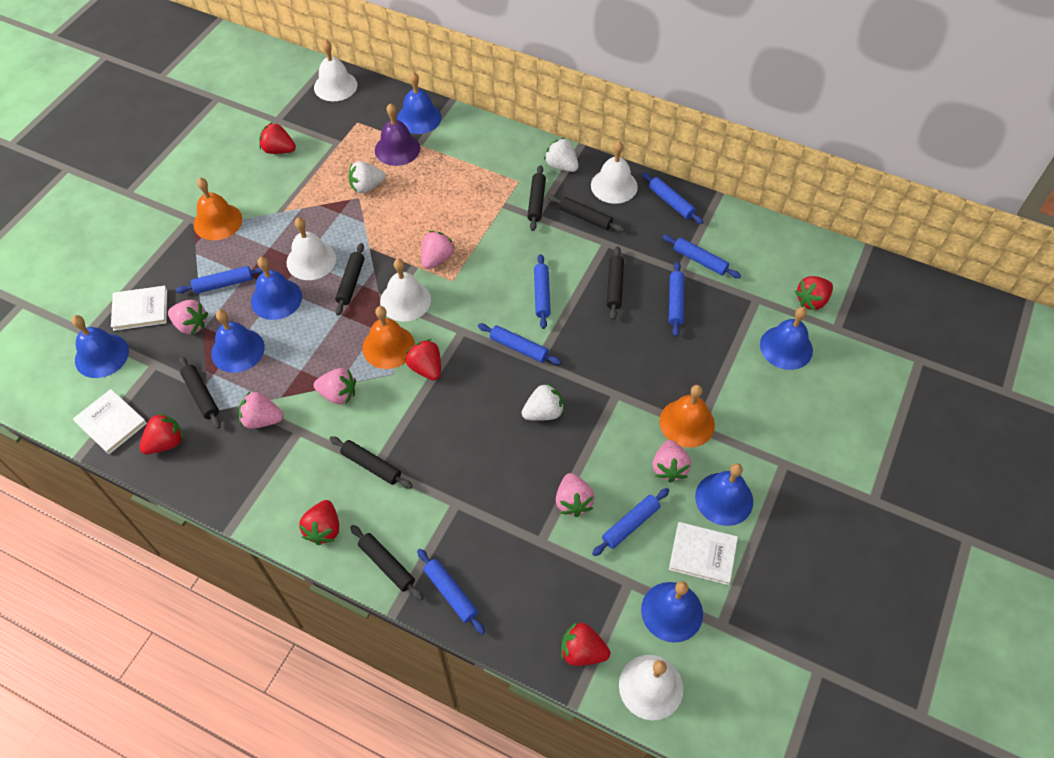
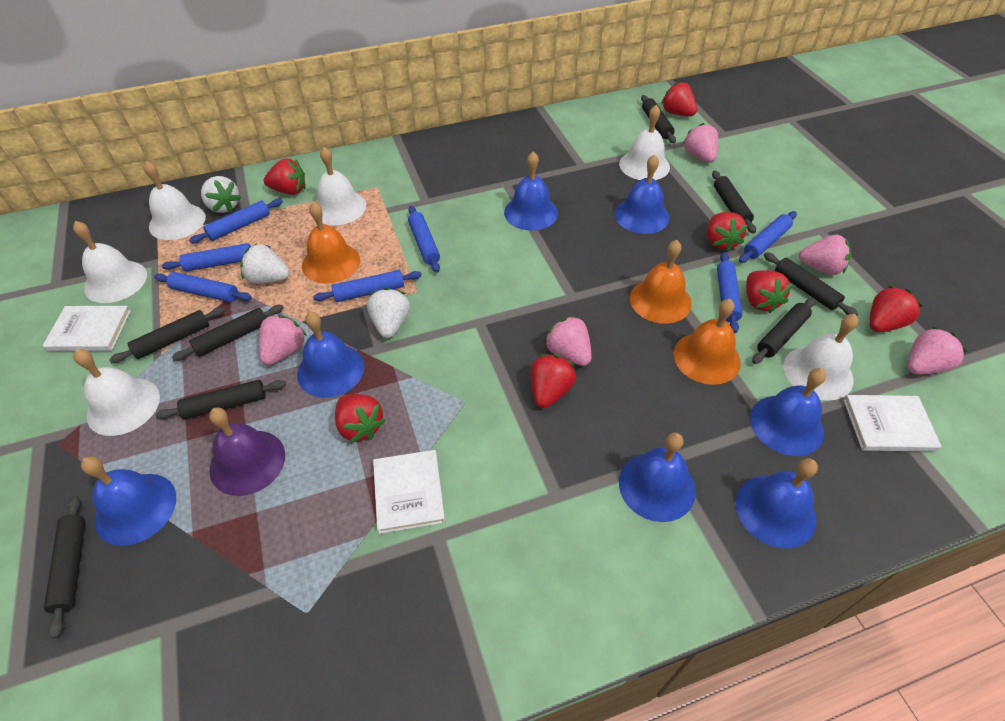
black rolling pin: 7 -> 8
blue rolling pin: 8 -> 7
pink strawberry: 6 -> 5
red strawberry: 6 -> 7
white bell: 5 -> 6

